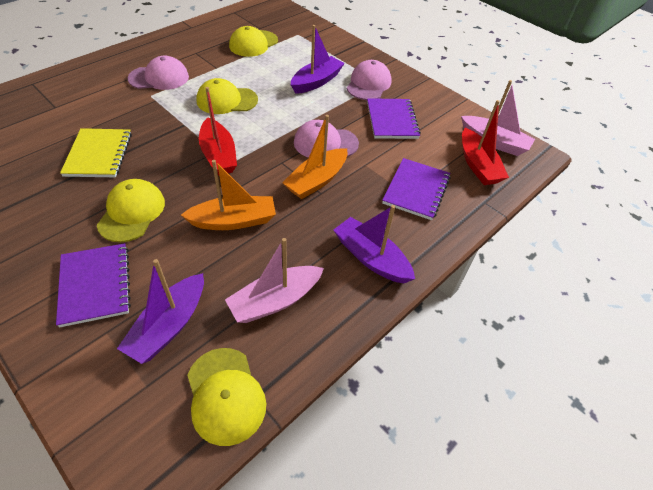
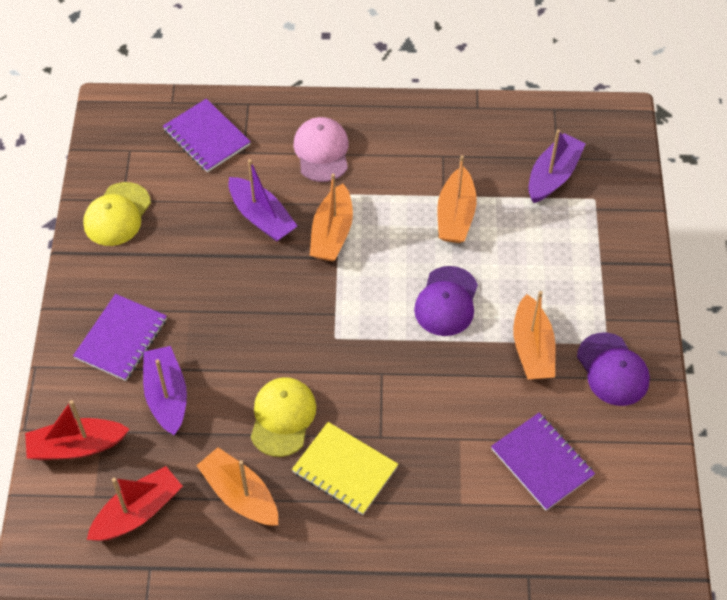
orange boat: 2 -> 4
pink boat: 2 -> 0
pink cap: 3 -> 1
purple cap: 0 -> 2
yellow cap: 4 -> 2

